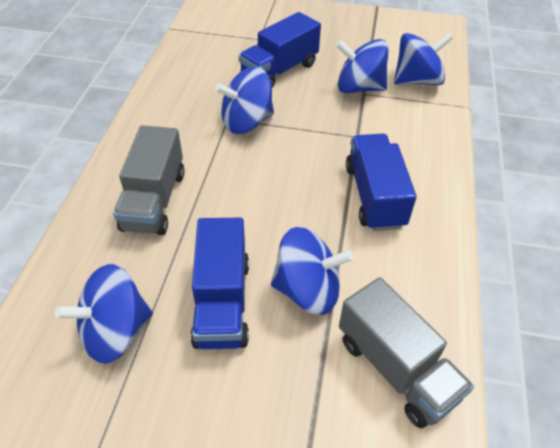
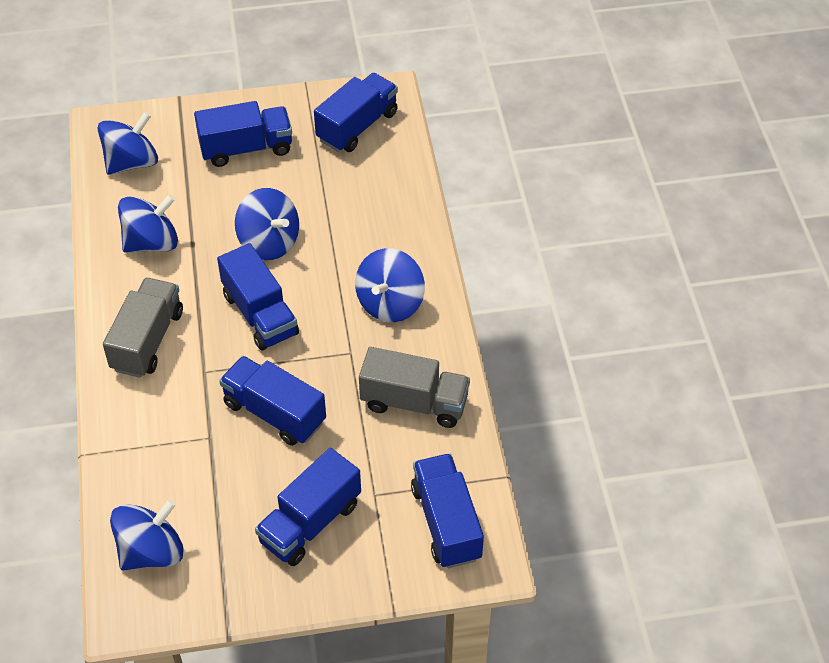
blue truck: 3 -> 6

